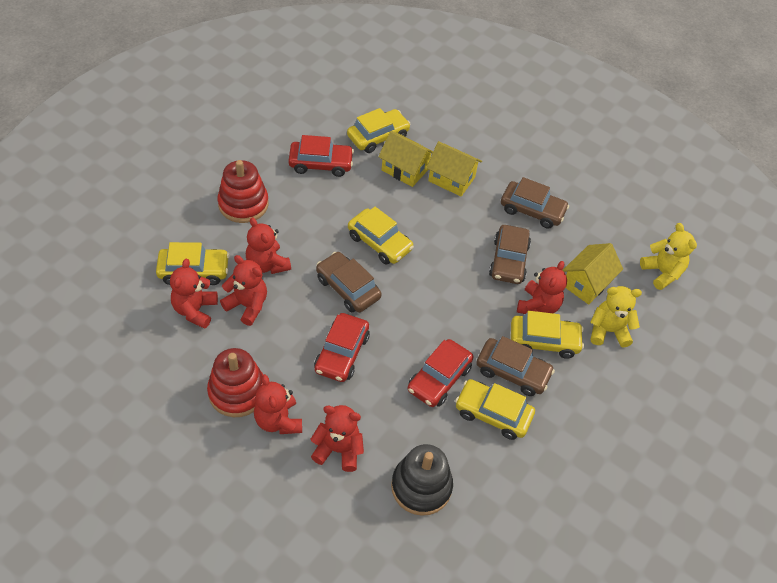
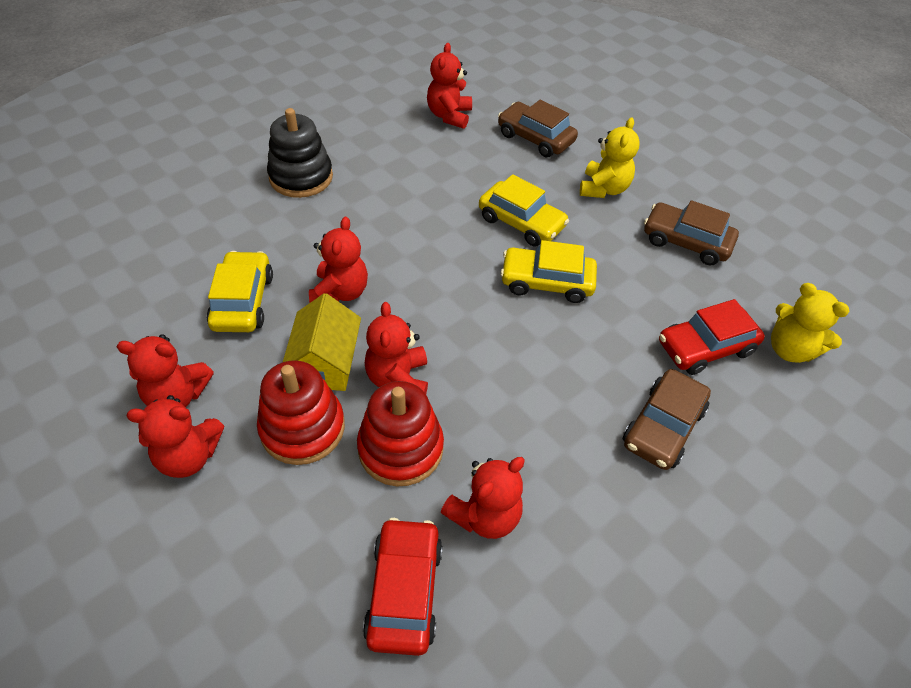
brown car: 4 -> 3
red car: 3 -> 2
yellow car: 5 -> 3
yellow house: 3 -> 1

